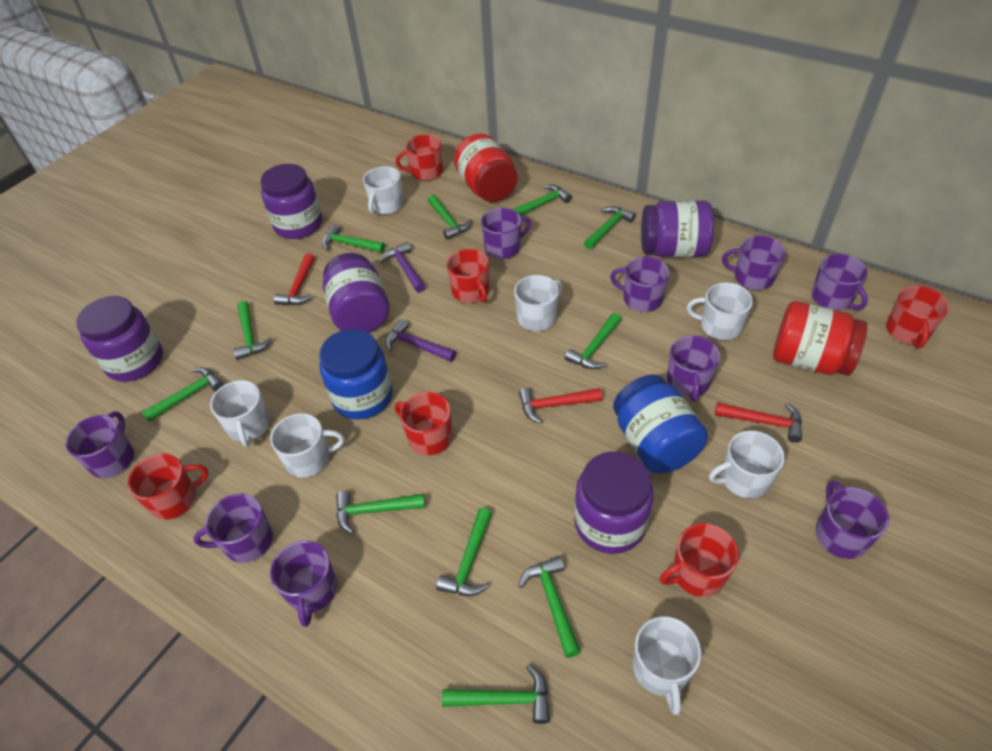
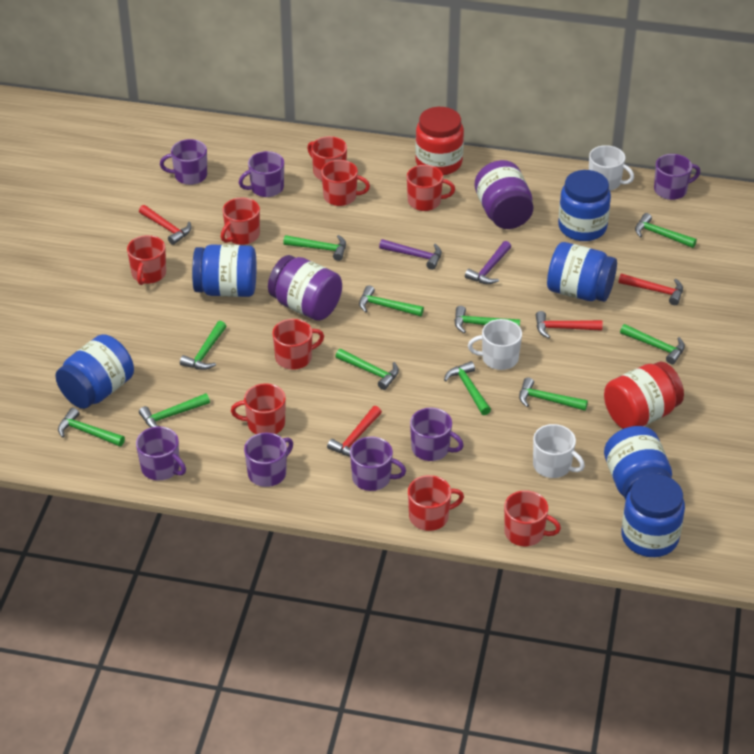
blue jar: 2 -> 6
purple jar: 5 -> 2
purple mug: 9 -> 7
red hammer: 3 -> 4
red mug: 6 -> 9
white mug: 7 -> 3

